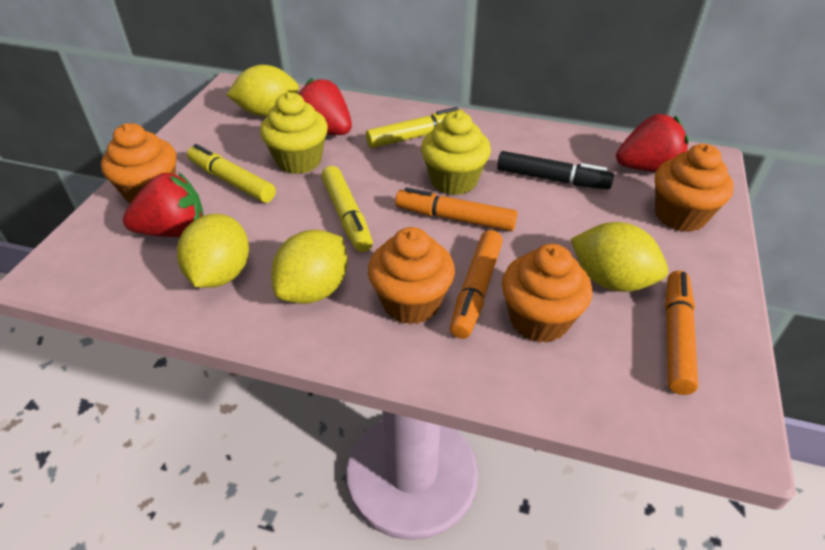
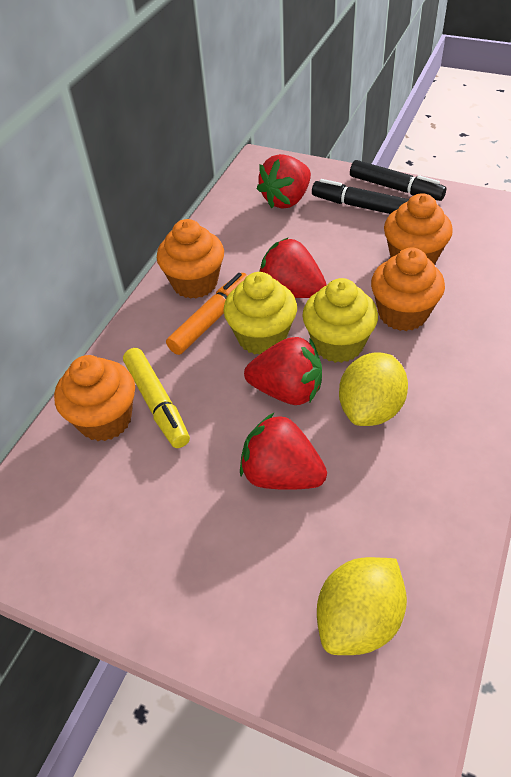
black marker: 1 -> 2
orange marker: 3 -> 1
red strawberry: 3 -> 4
yellow lemon: 4 -> 2
yellow marker: 3 -> 1

